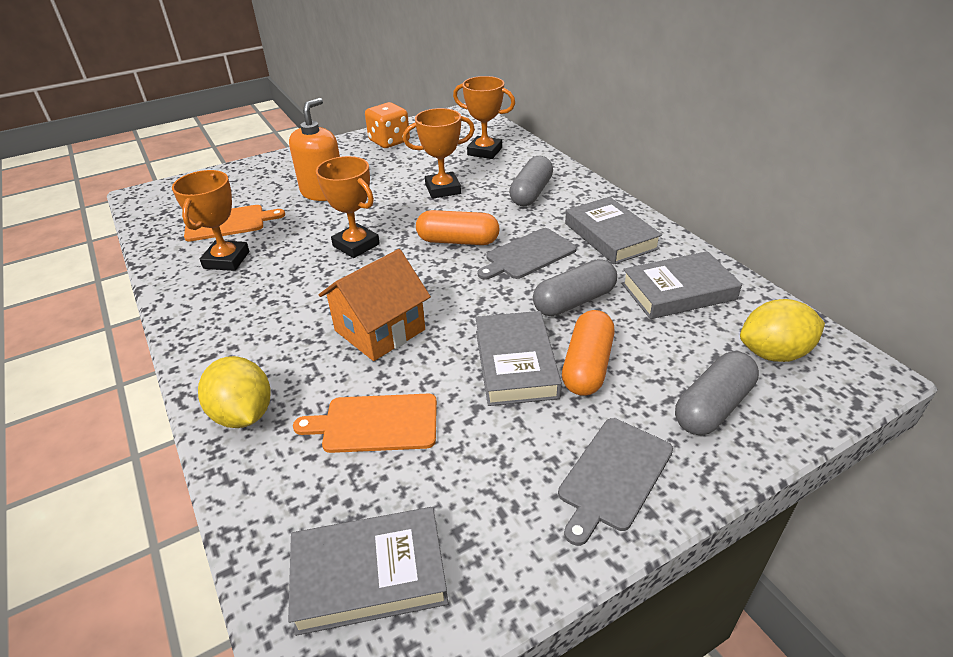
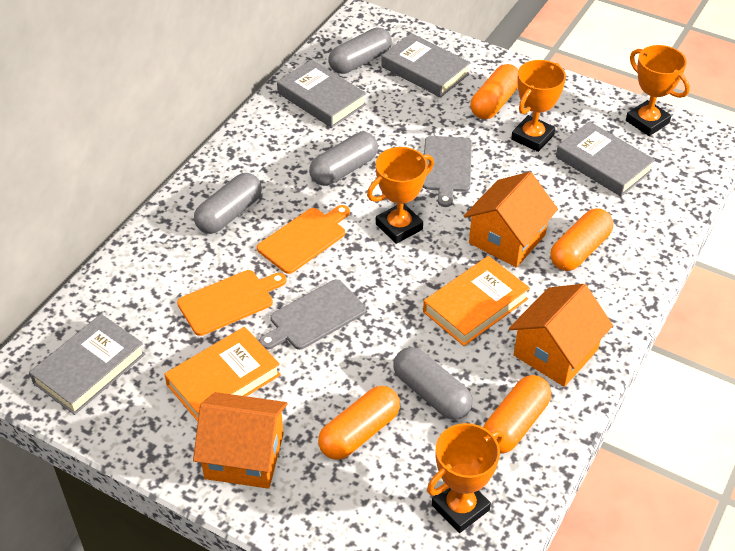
grey capsule: 3 -> 4
orange book: 0 -> 2
orange capsule: 2 -> 4
orange dice: 1 -> 0
orange house: 1 -> 3
orange soap dispenser: 1 -> 0
yellow lemon: 2 -> 0

